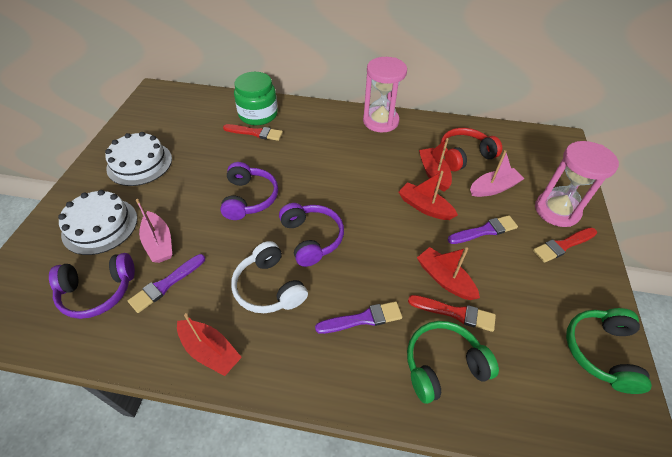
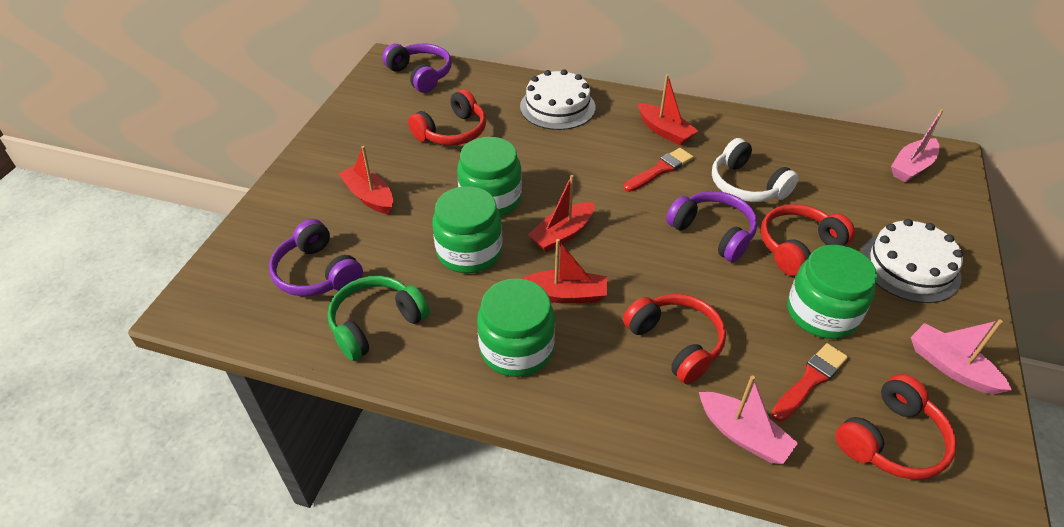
green headphones: 2 -> 1
green jar: 1 -> 4
pink boat: 2 -> 3
pink hourglass: 2 -> 0
purple brush: 3 -> 0
red brush: 3 -> 2
red headphones: 1 -> 4

